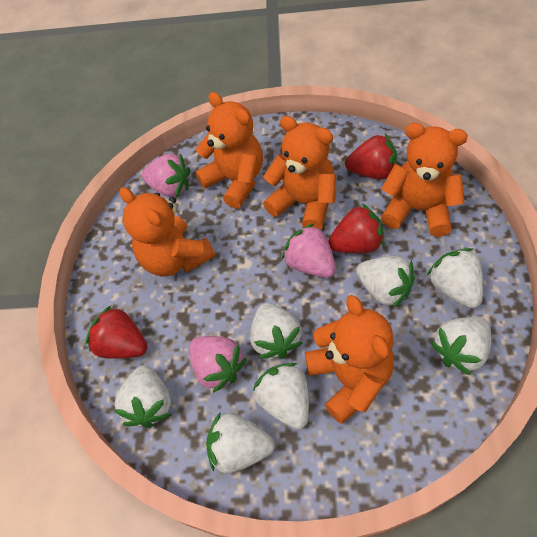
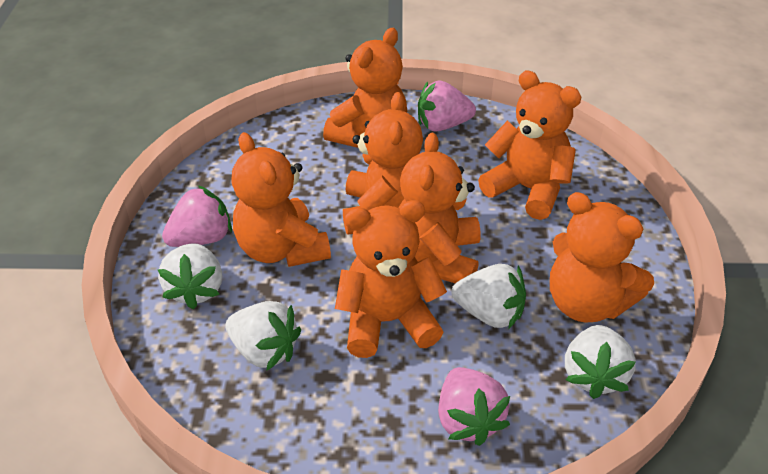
orange teddy bear: 5 -> 7
red strawberry: 3 -> 0
white strawberry: 7 -> 4

